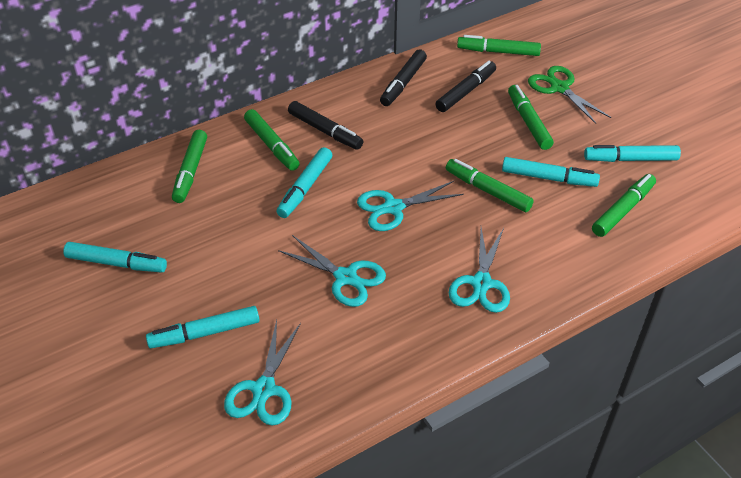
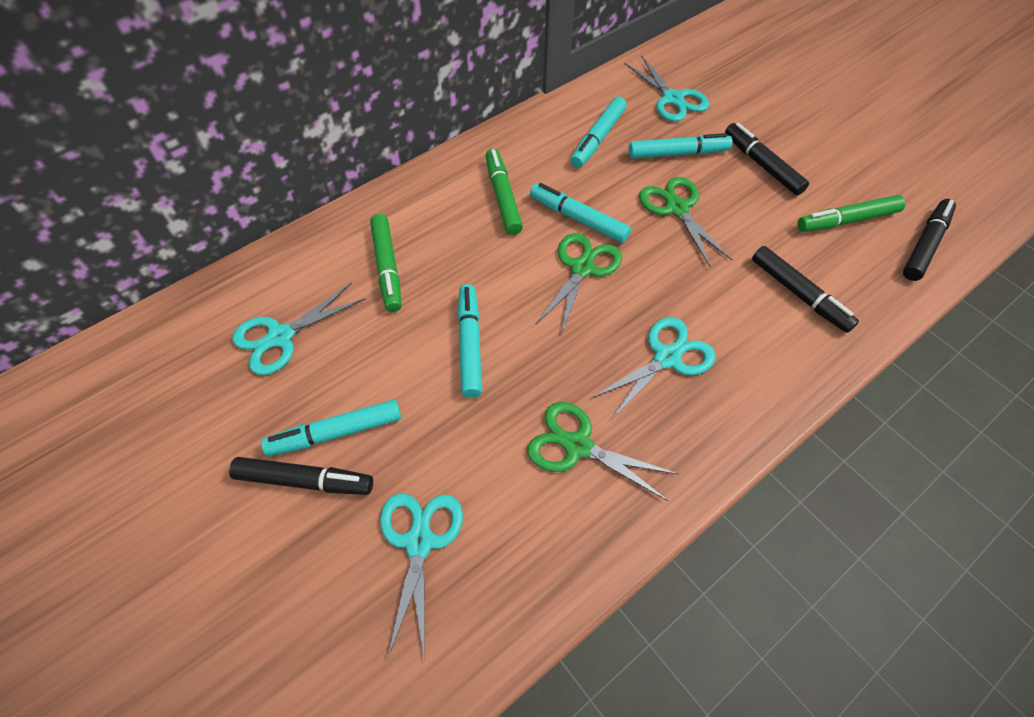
black marker: 3 -> 4
green marker: 6 -> 3
green scissors: 1 -> 3

